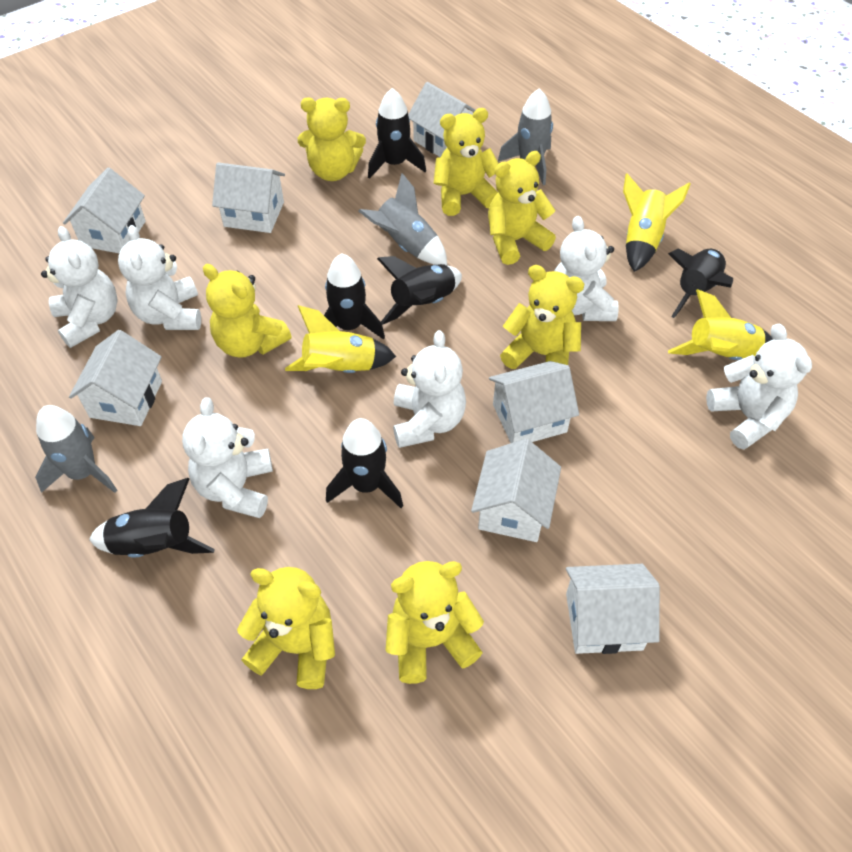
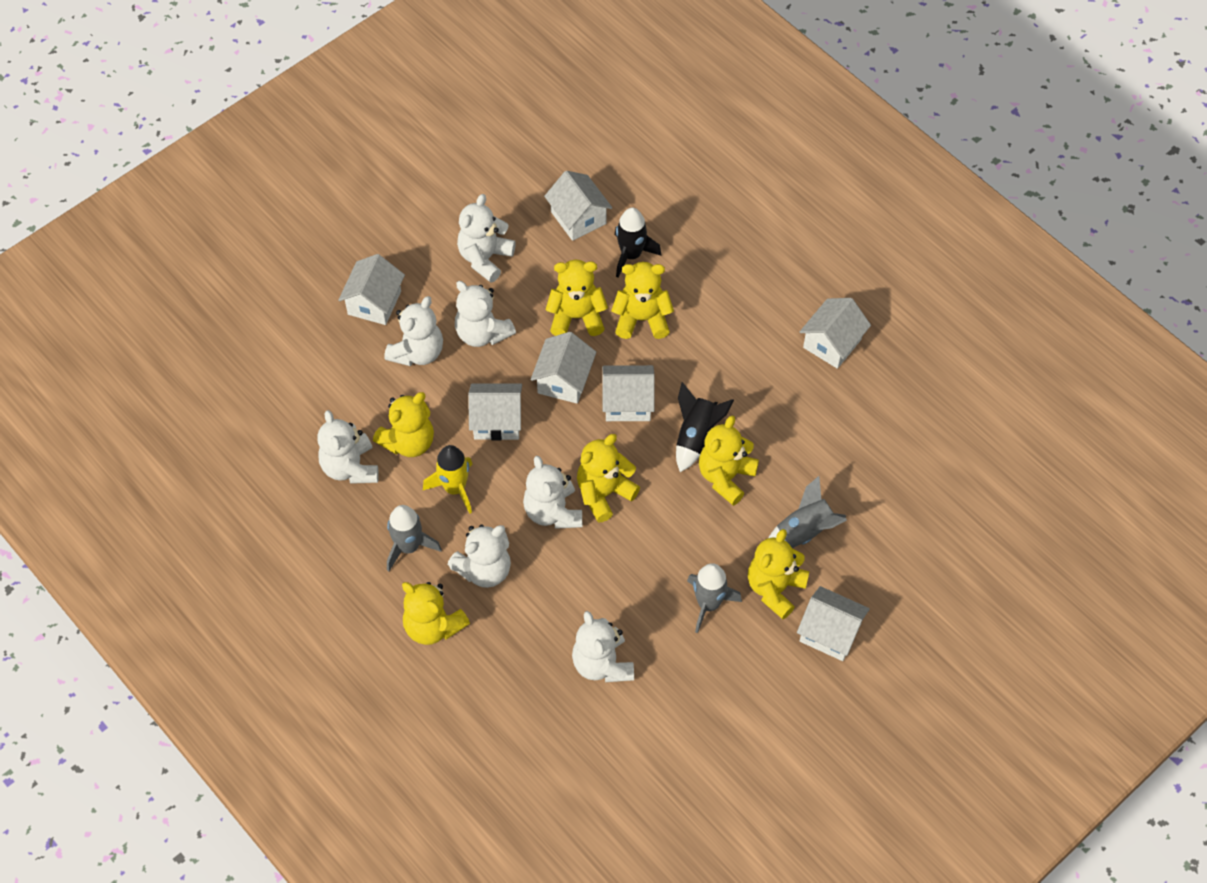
black rocket: 6 -> 2
white teddy bear: 6 -> 7
yellow rocket: 3 -> 1

